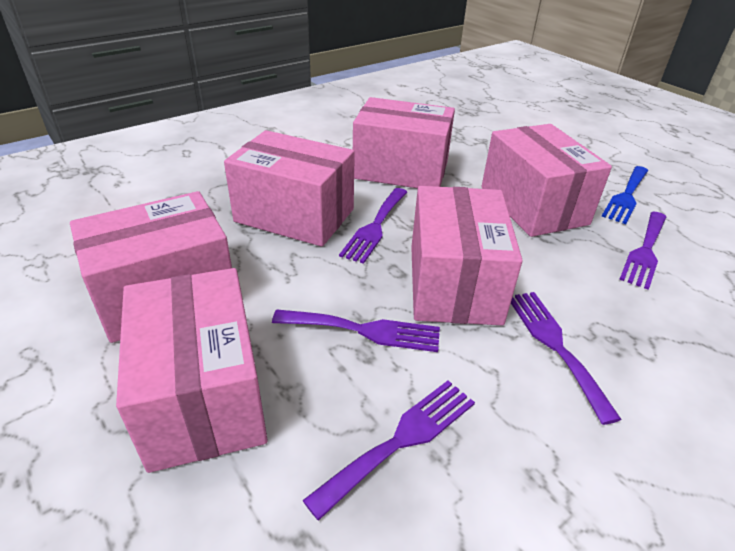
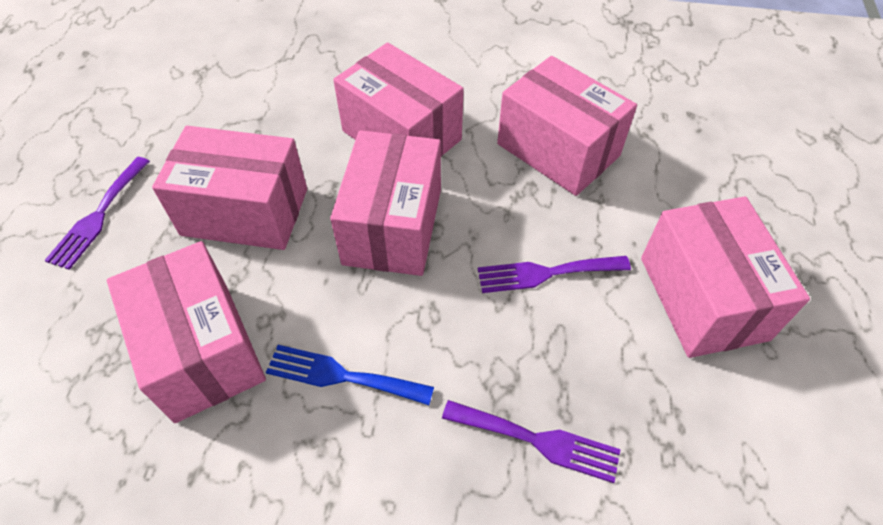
purple fork: 5 -> 3

